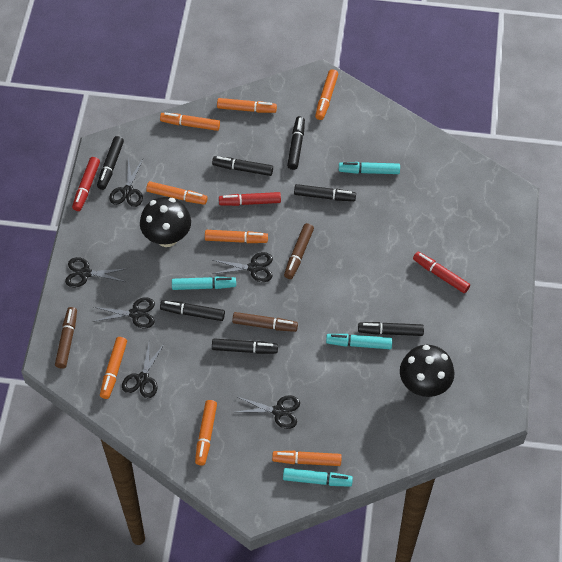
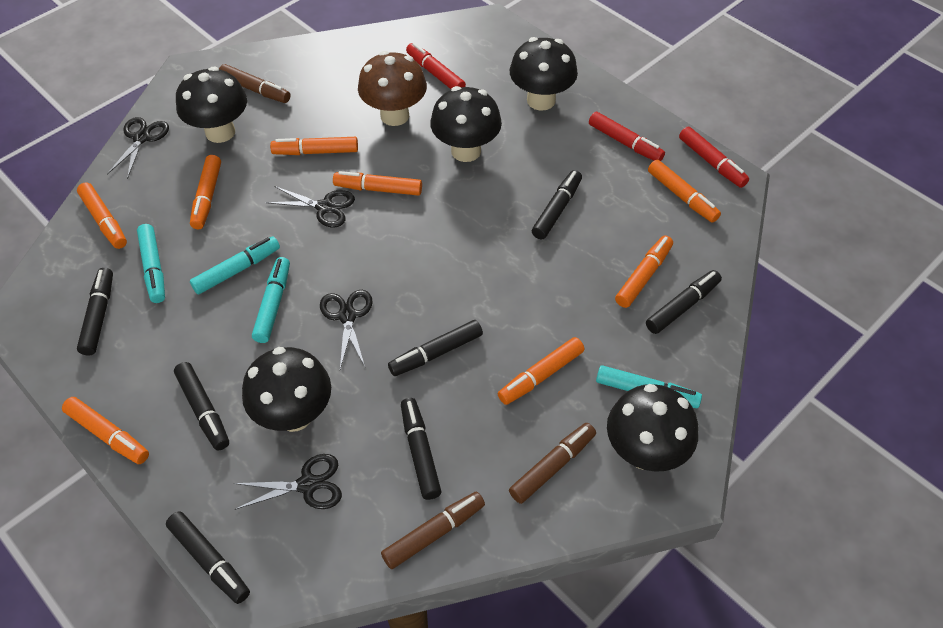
black mushroom: 2 -> 5
black scissors: 6 -> 4
brown mushroom: 0 -> 1

